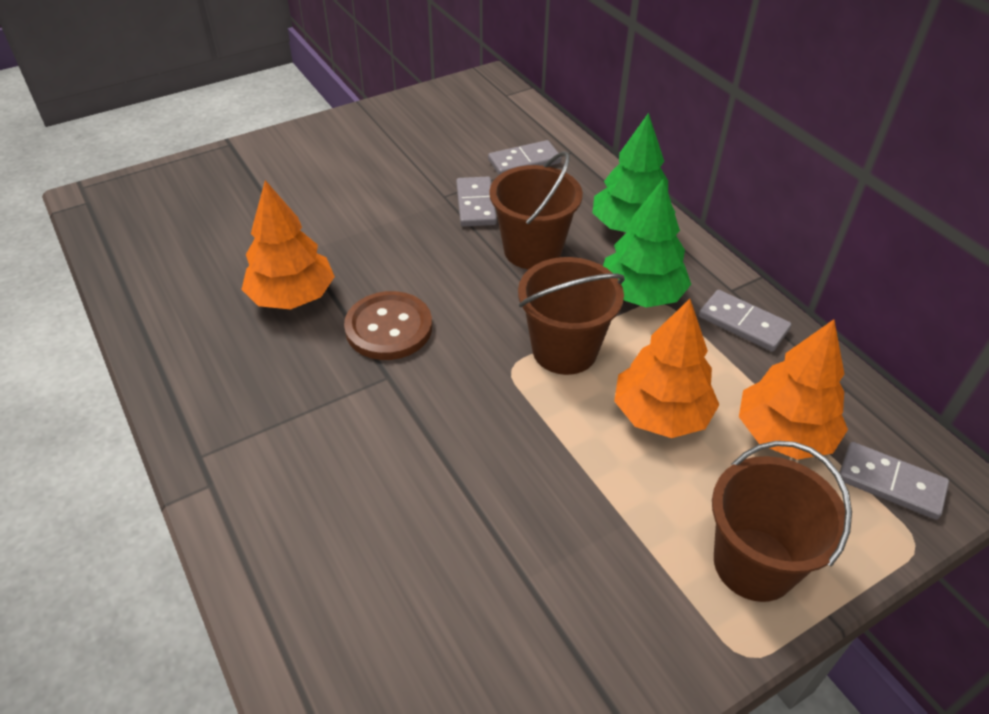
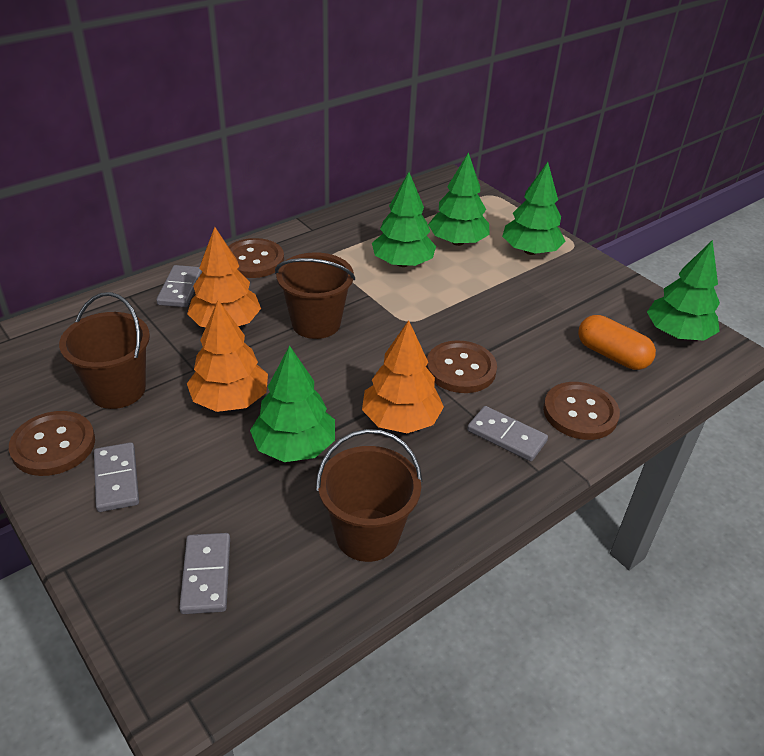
brown button: 1 -> 4
green tree: 2 -> 5
orange capsule: 0 -> 1

